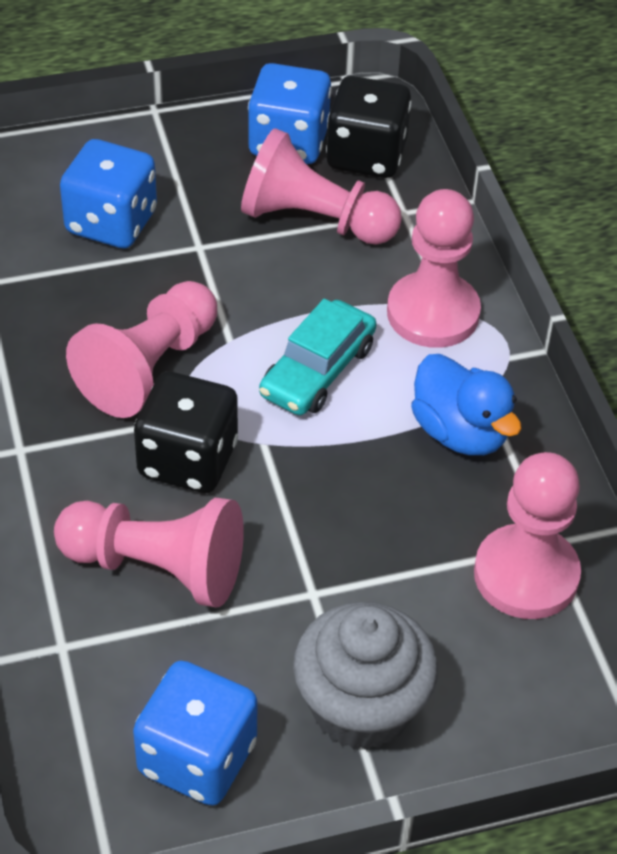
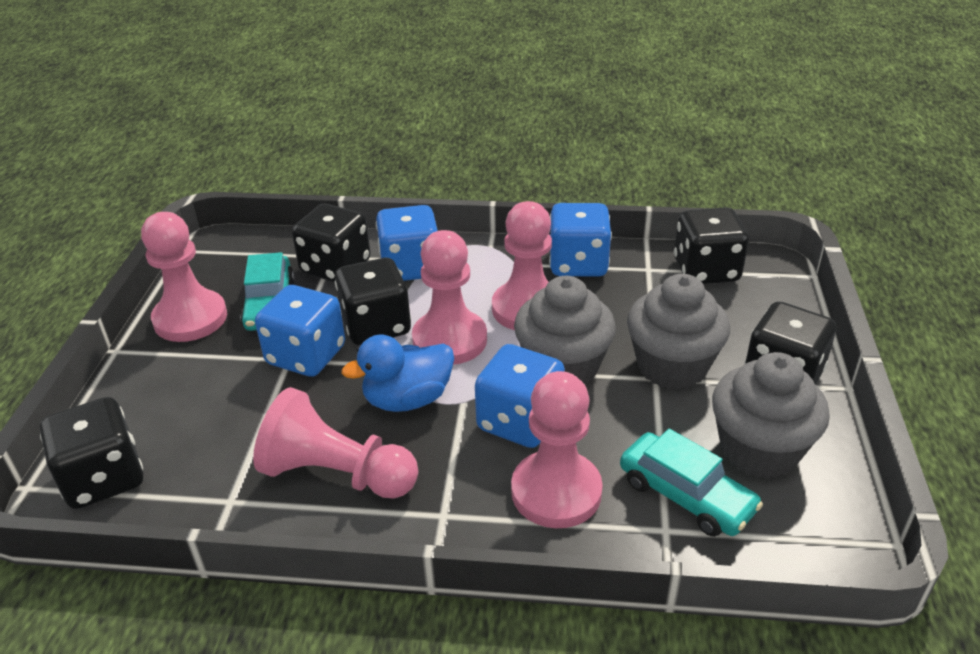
black dice: 2 -> 5
blue dice: 3 -> 4
grey cupcake: 1 -> 3
turquoise car: 1 -> 2

